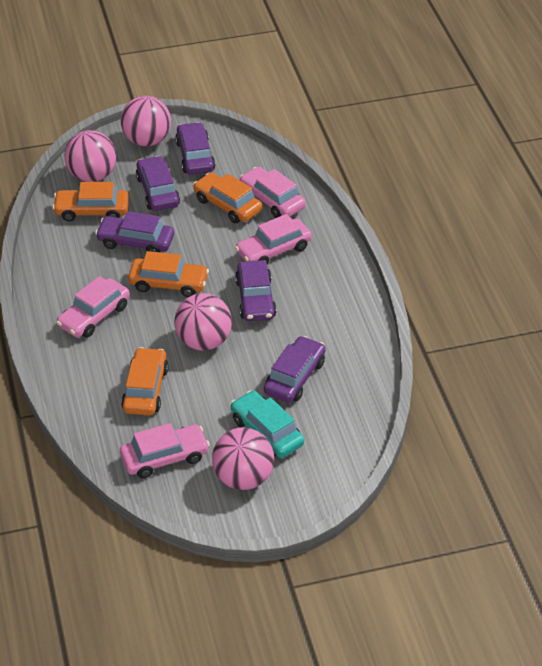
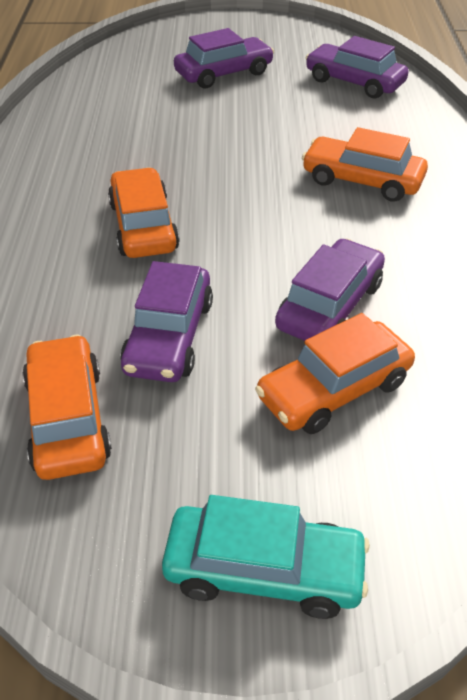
pink ball: 4 -> 0
pink car: 4 -> 0
purple car: 5 -> 4

